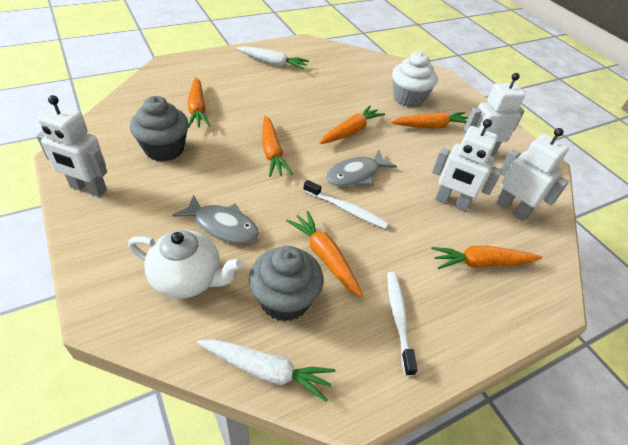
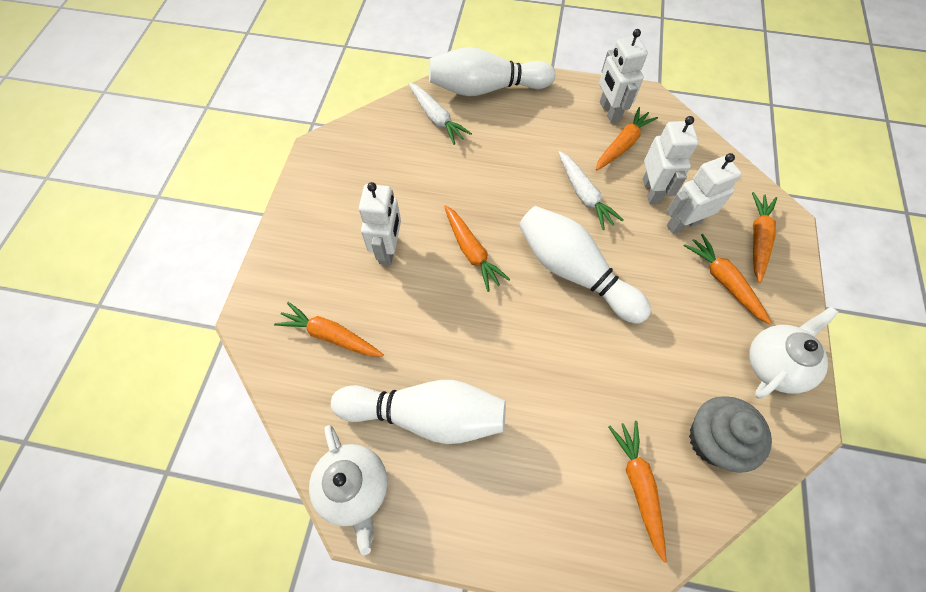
grey cupcake: 2 -> 1
grey fish: 2 -> 0
white bowling pin: 0 -> 3
white cupcake: 1 -> 0
white teapot: 1 -> 2
white toothbrush: 2 -> 0

